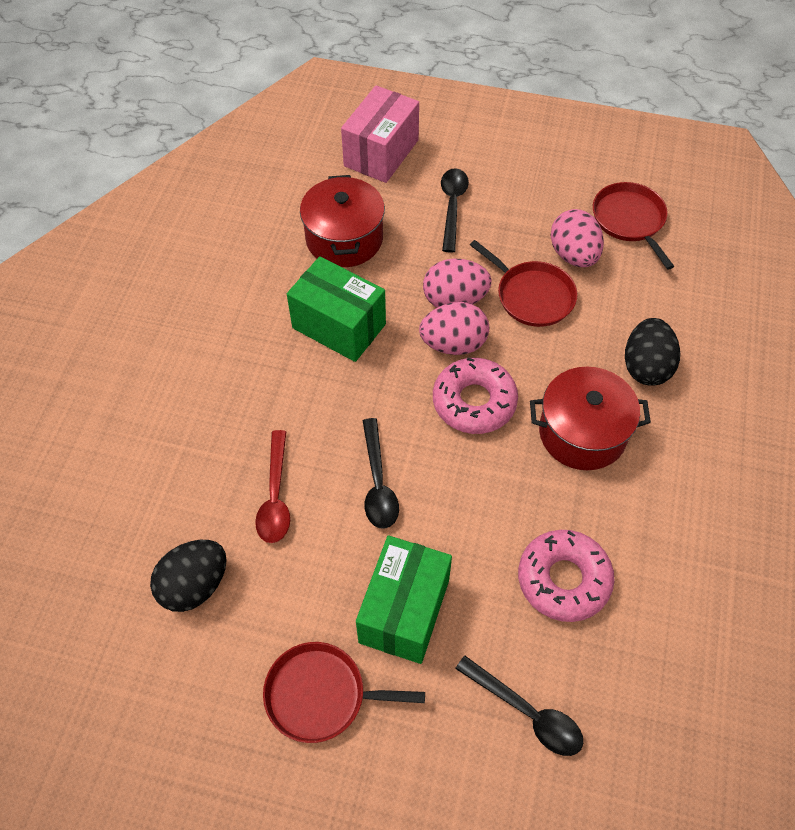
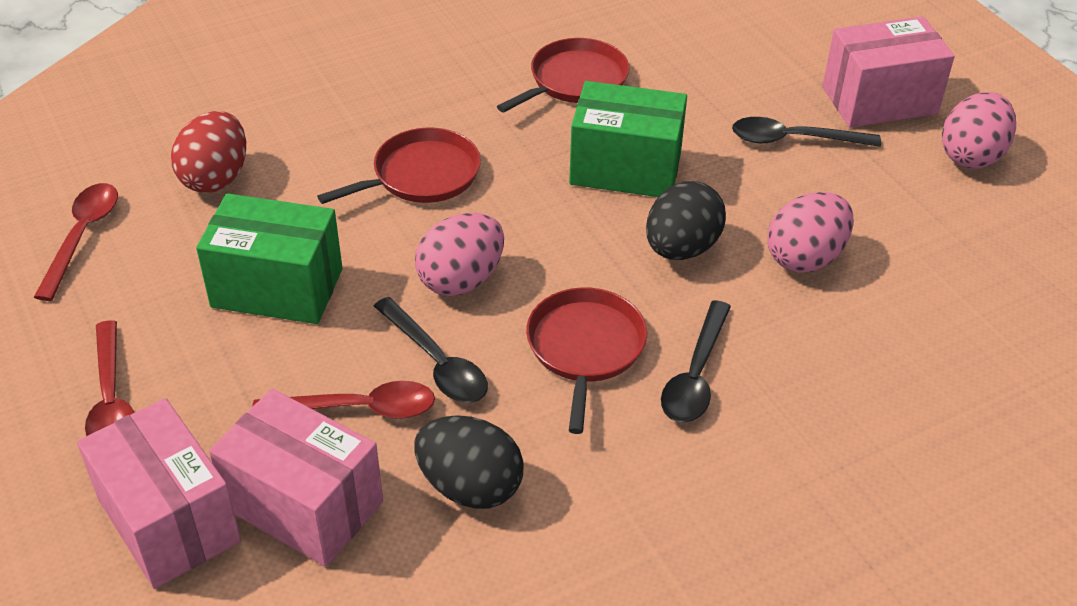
pink box: 1 -> 3
pink donut: 2 -> 0
red egg: 0 -> 1
red pot: 2 -> 0
red spoon: 1 -> 3

